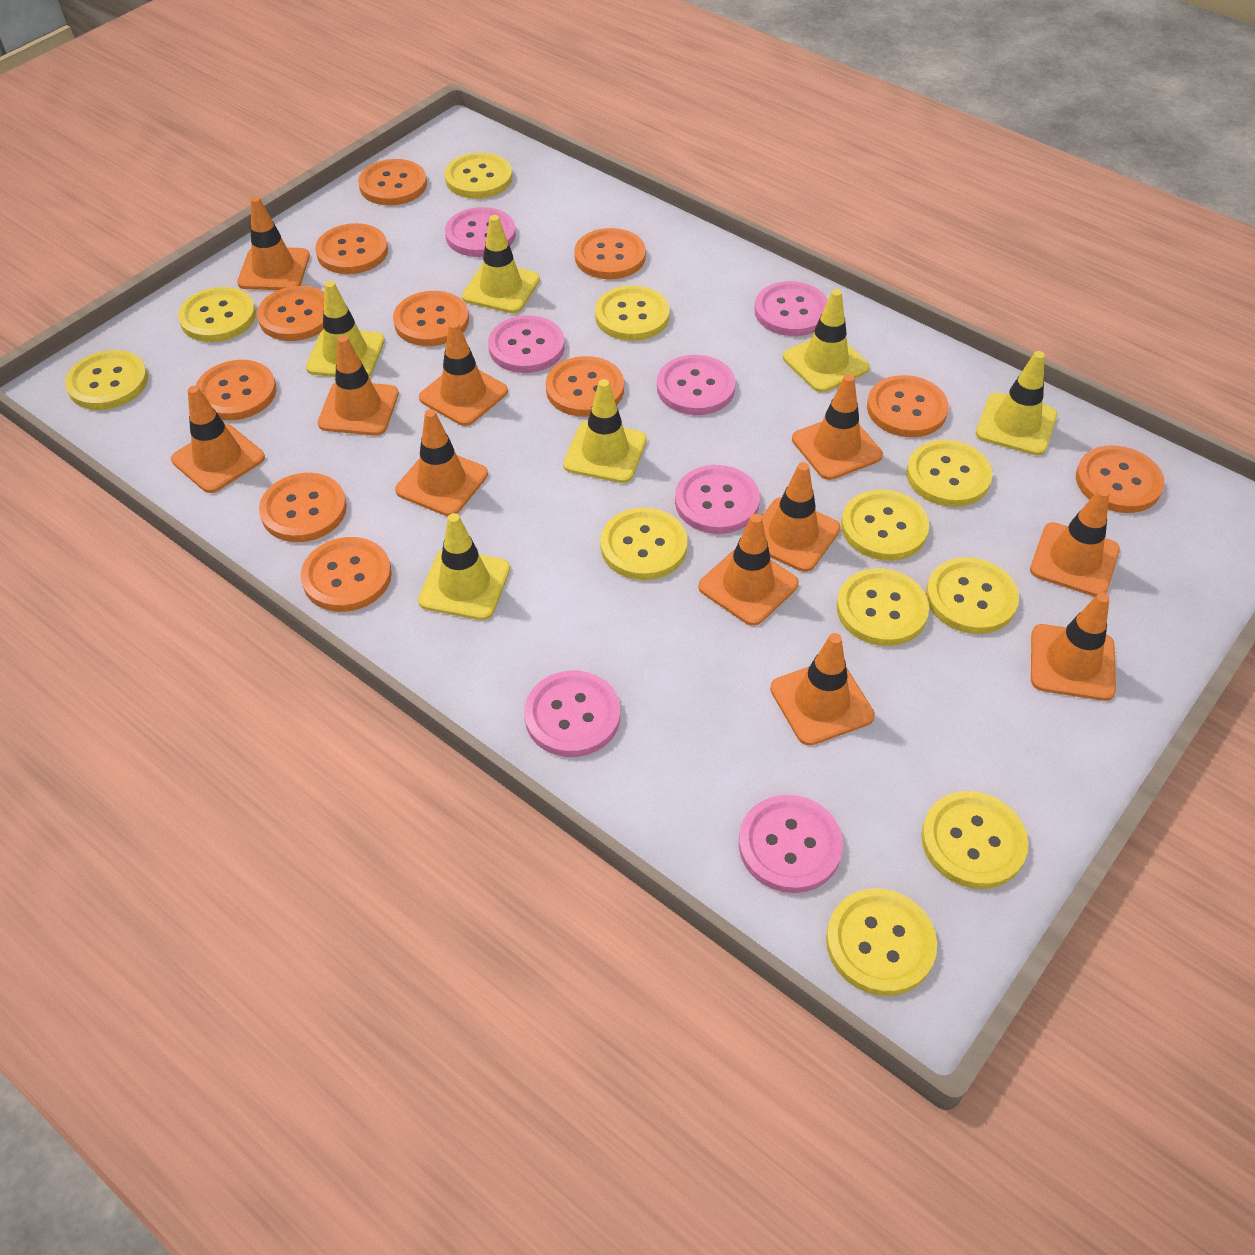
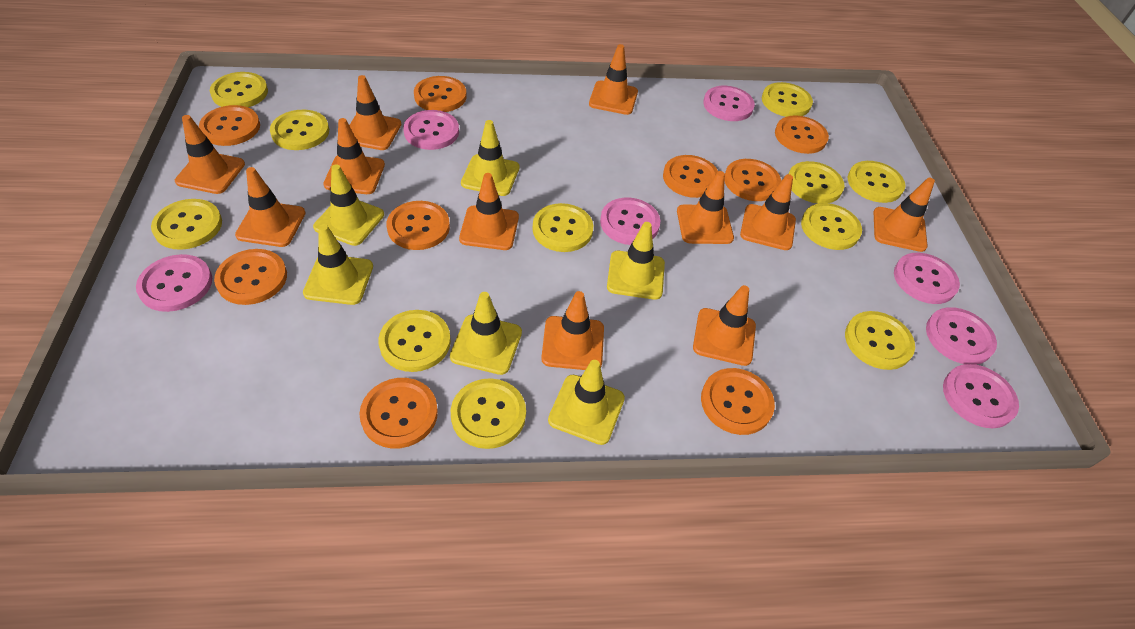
orange button: 11 -> 9

